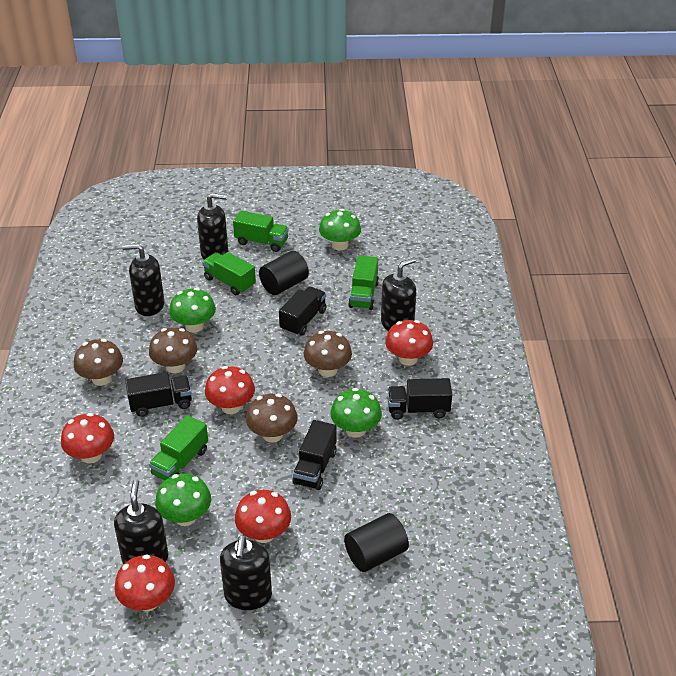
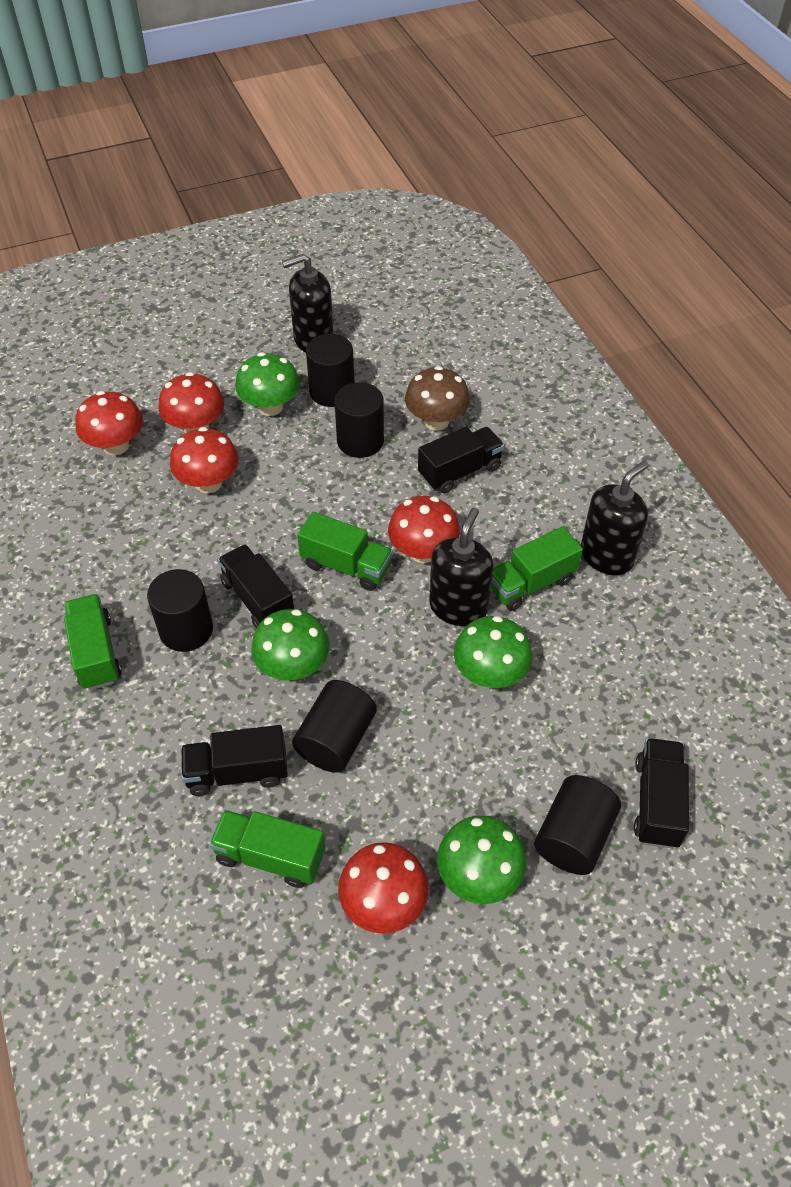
black cylinder: 2 -> 5
black soap dispenser: 5 -> 3
brown mushroom: 4 -> 1

